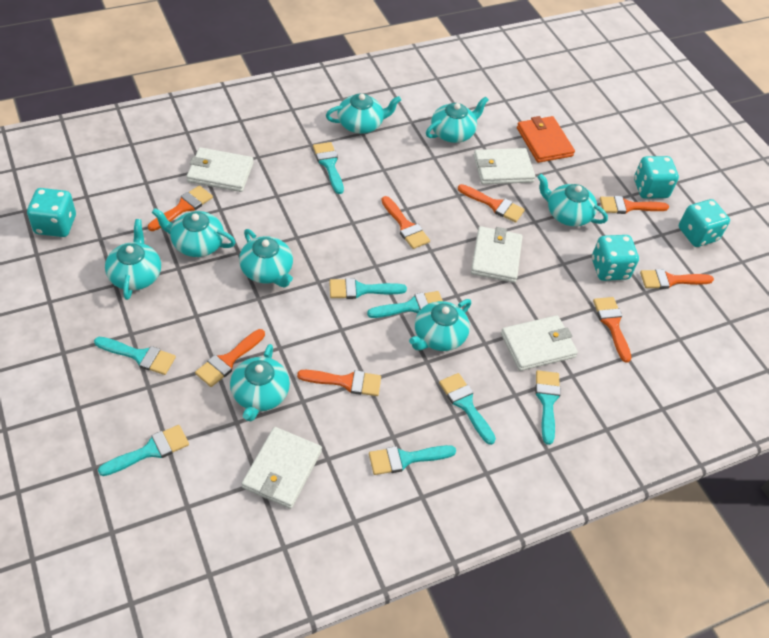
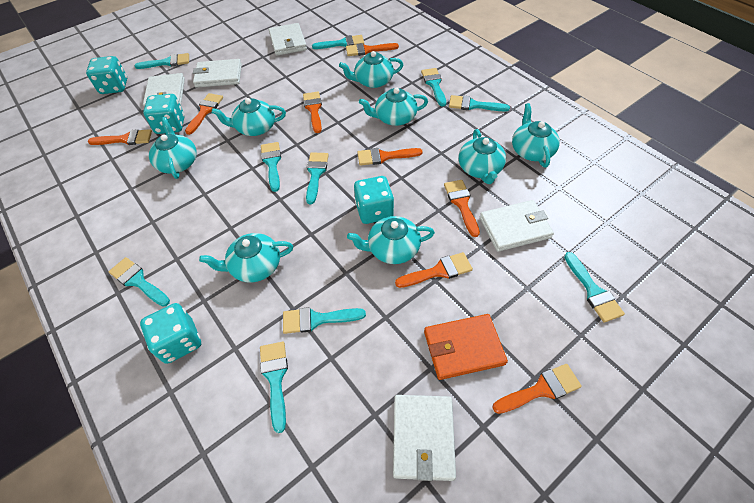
turquoise brush: 8 -> 10

